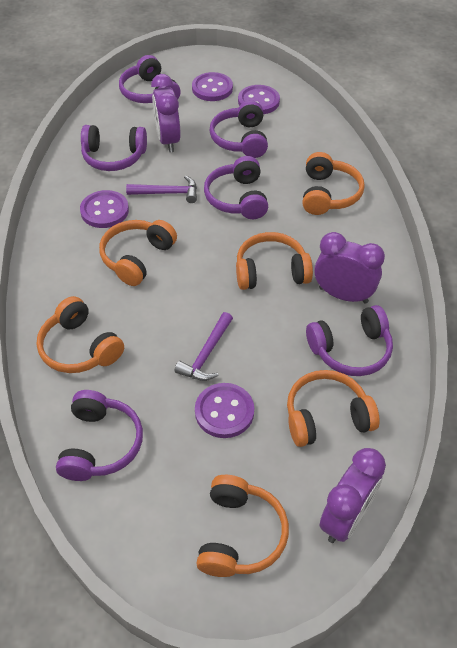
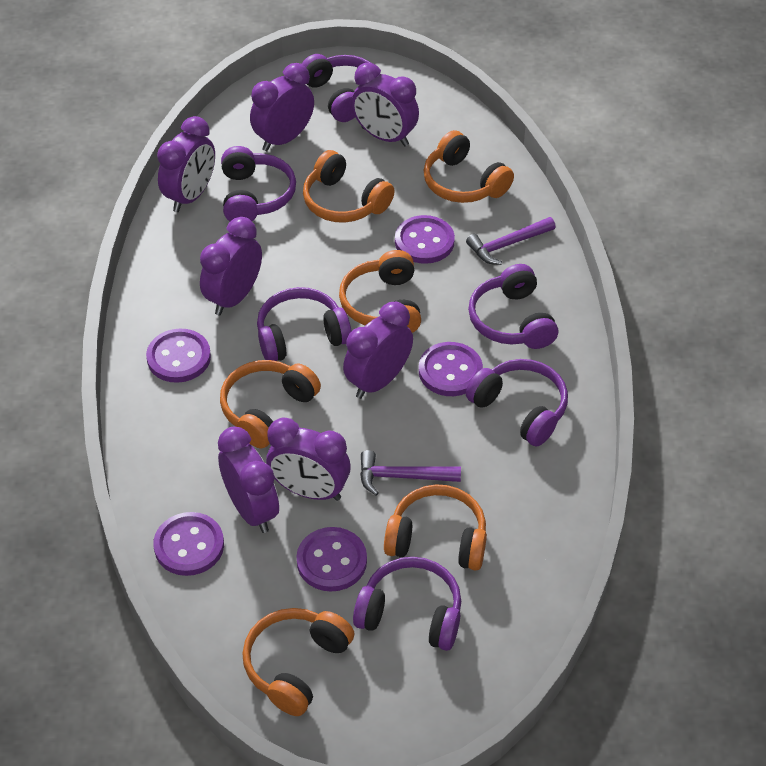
purple button: 4 -> 5
purple clock: 3 -> 7

